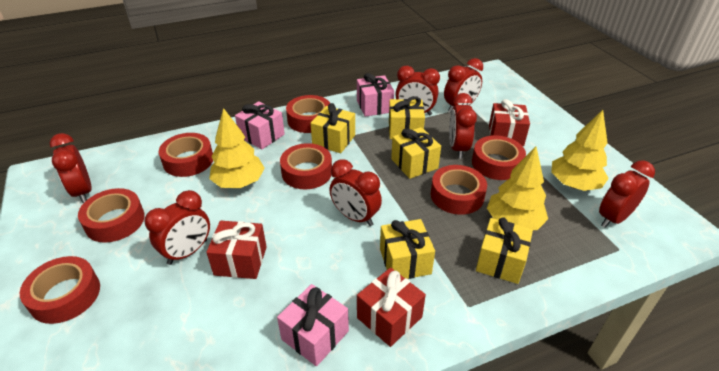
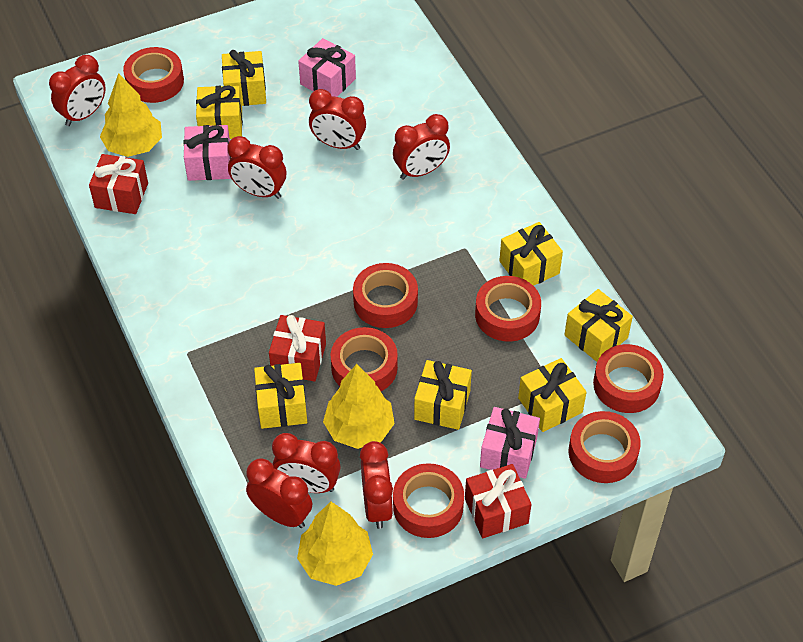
yellow gift: 5 -> 7

